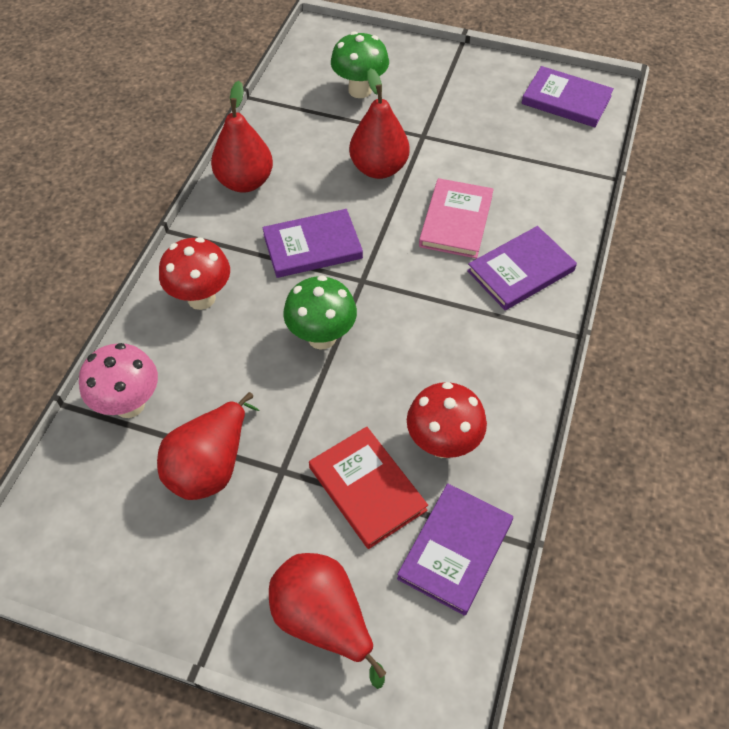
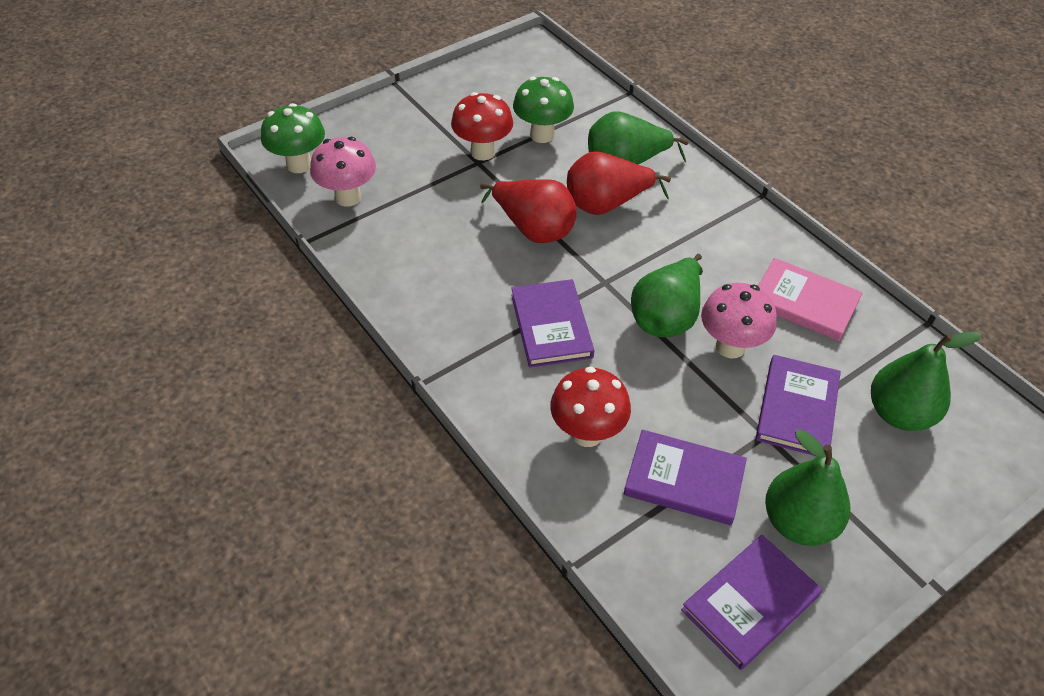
green pear: 0 -> 4
pink mushroom: 1 -> 2
red book: 1 -> 0
red pear: 4 -> 2

